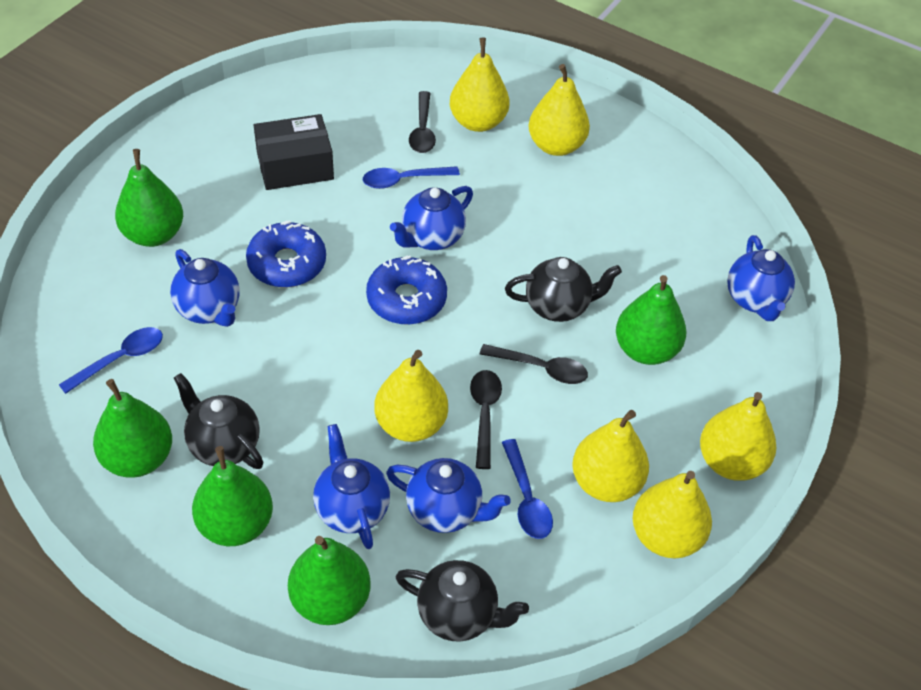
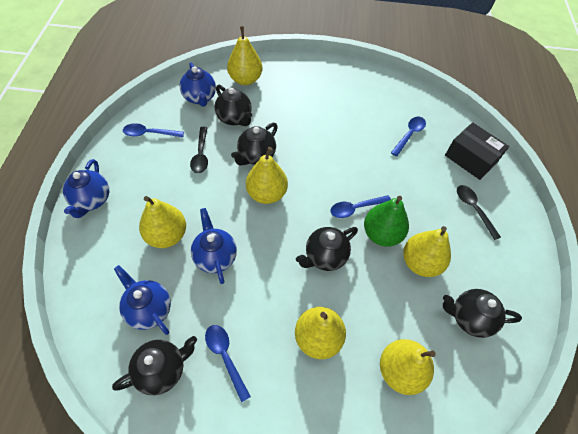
black spoon: 3 -> 2
black teapot: 3 -> 5
blue donut: 2 -> 0
blue spoon: 3 -> 4
blue teapot: 5 -> 4
green pear: 5 -> 1

